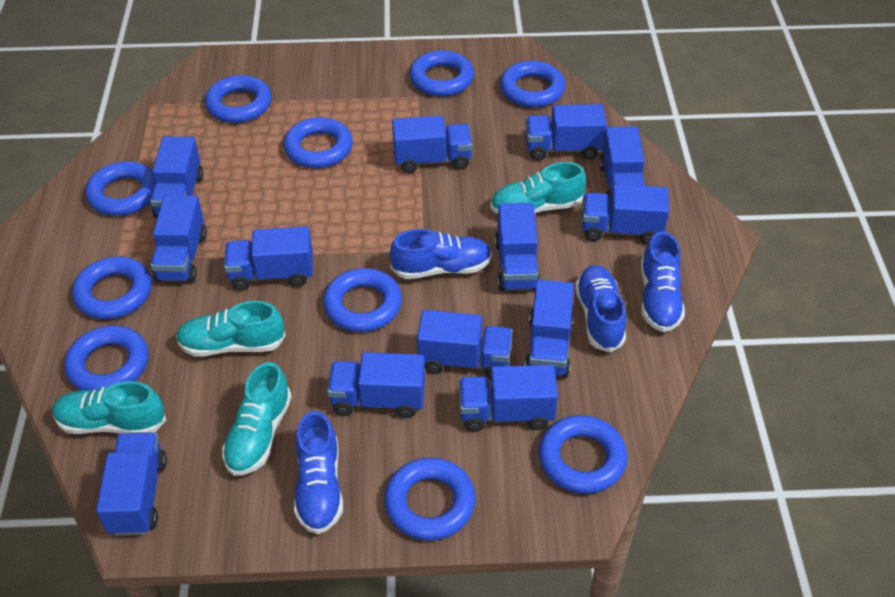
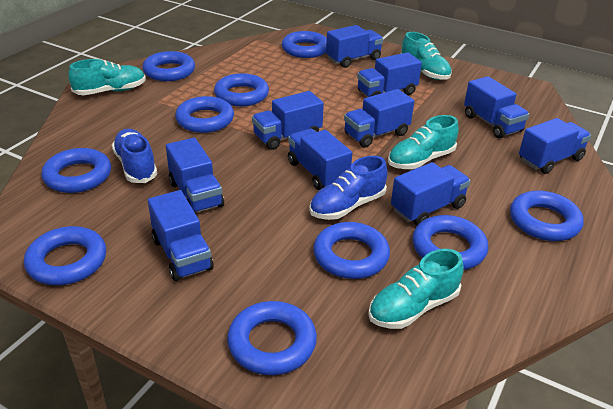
blue shoe: 4 -> 2
blue truck: 13 -> 10

